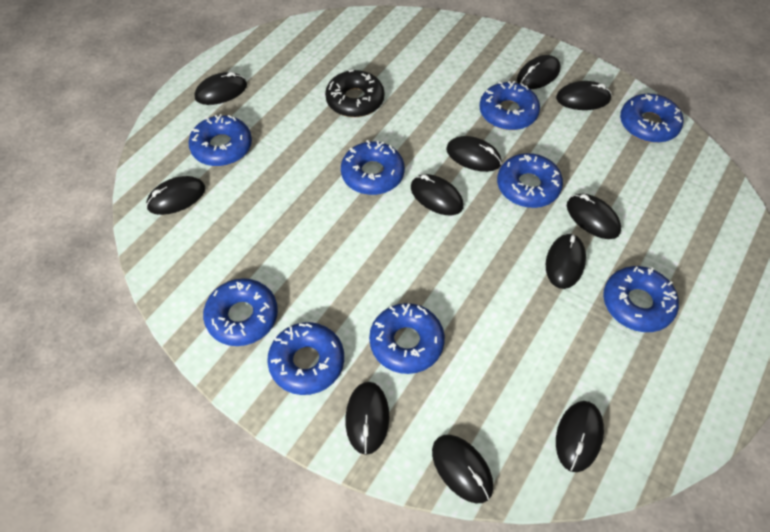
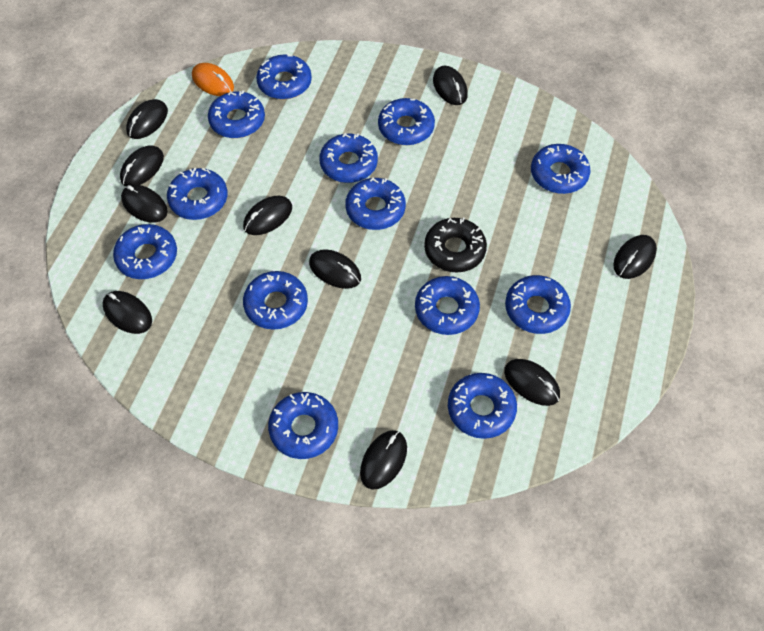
black mouse: 11 -> 10
blue donut: 9 -> 13
orange mouse: 0 -> 1

